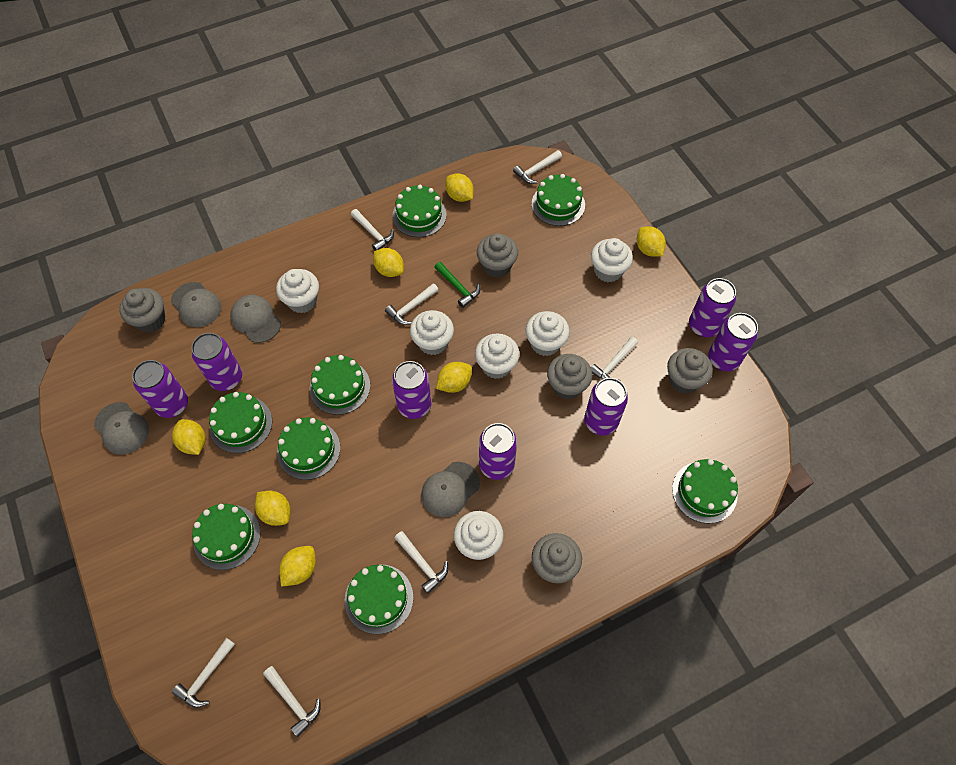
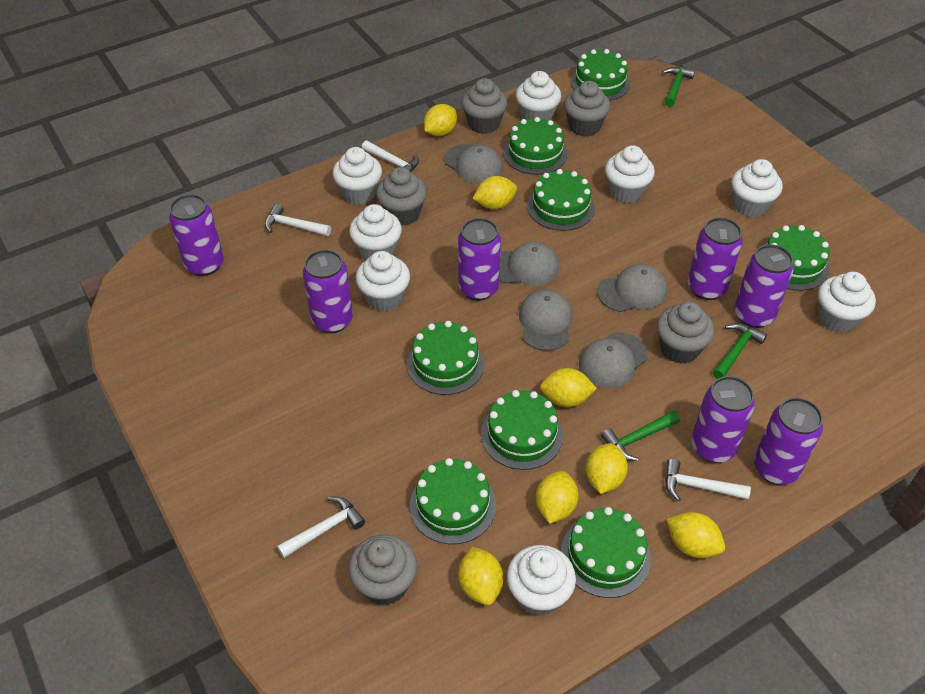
green hammer: 1 -> 3
grey cap: 4 -> 5
white cupcake: 6 -> 8
white hammer: 7 -> 4

